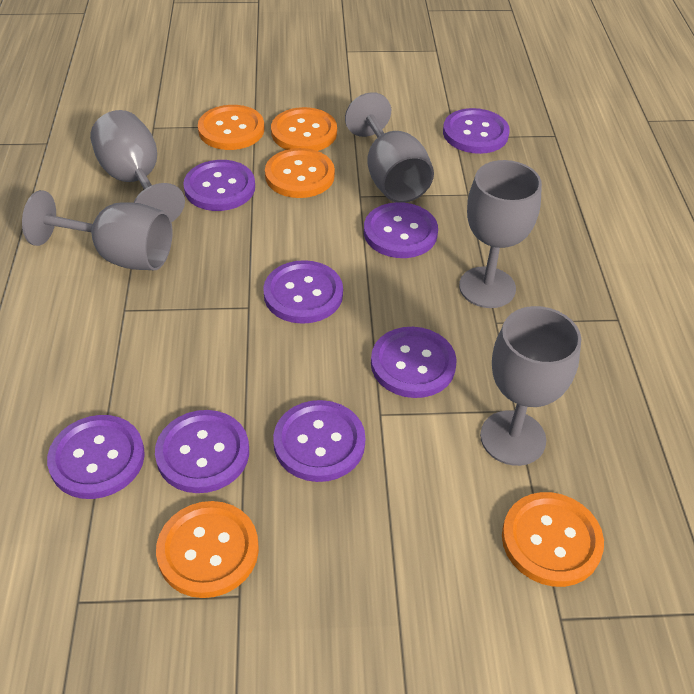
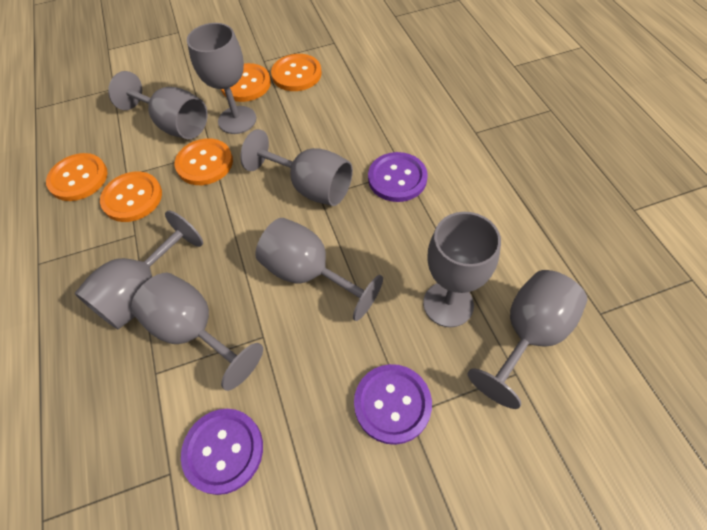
grey goblet: 5 -> 8
purple button: 8 -> 3

